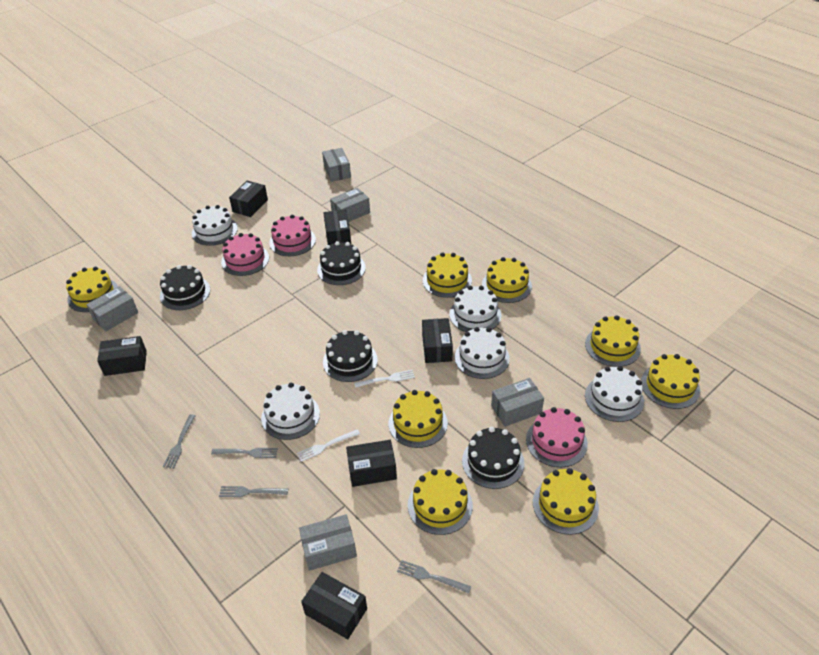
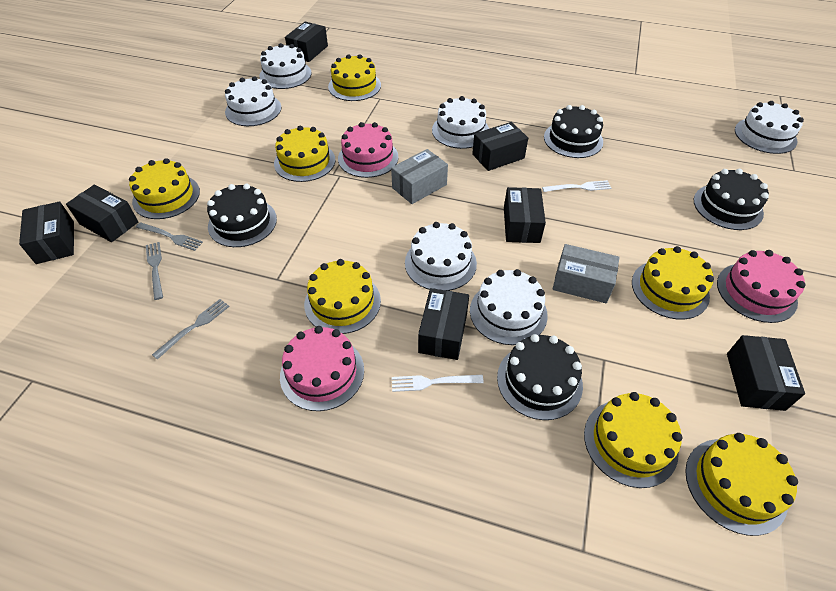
black box: 6 -> 7
grey box: 5 -> 2
grey fork: 4 -> 3
white cake: 5 -> 6
yellow cake: 8 -> 7

